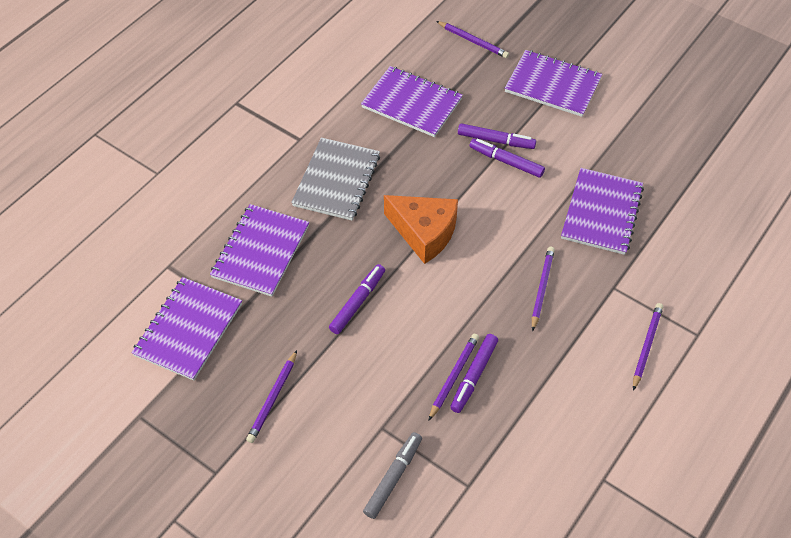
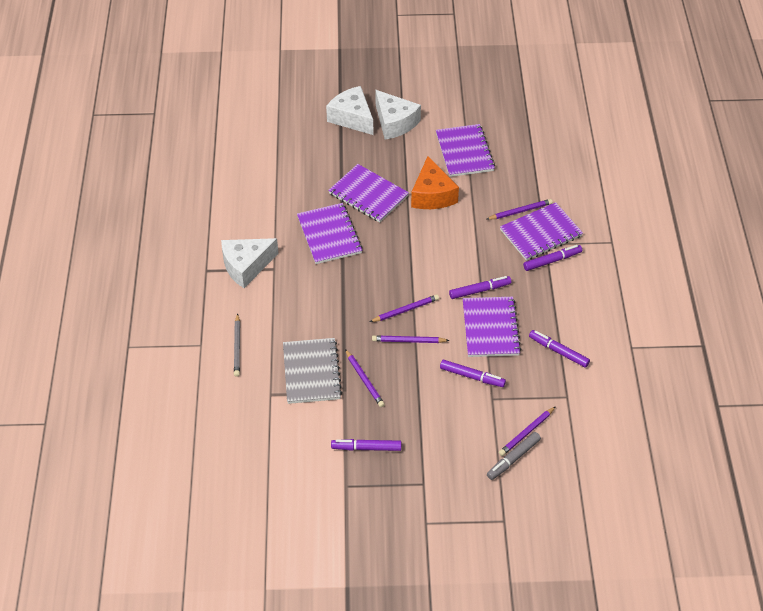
grey pencil: 0 -> 1
purple marker: 4 -> 5
white cheese: 0 -> 3

